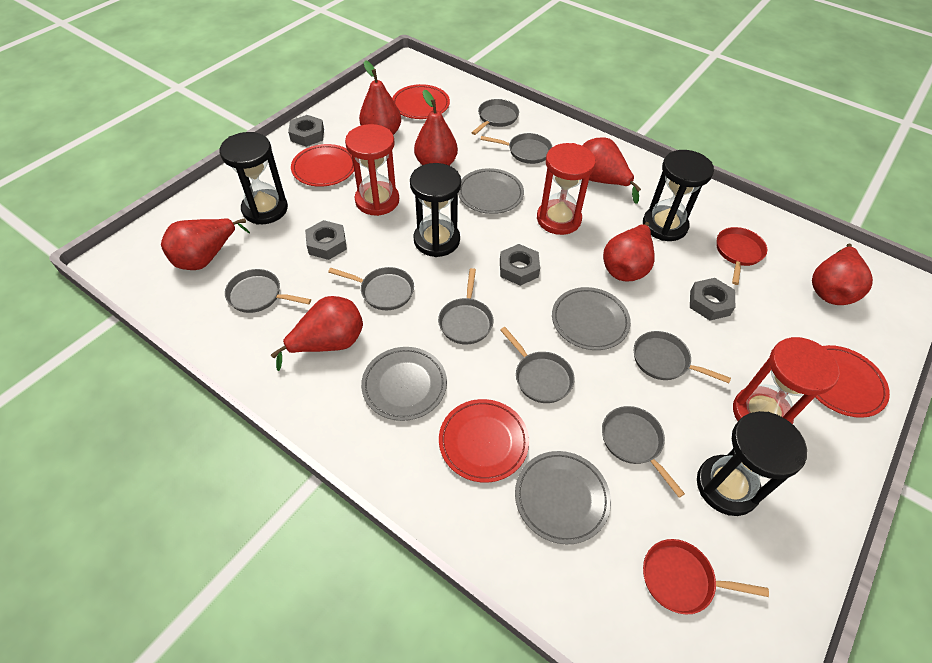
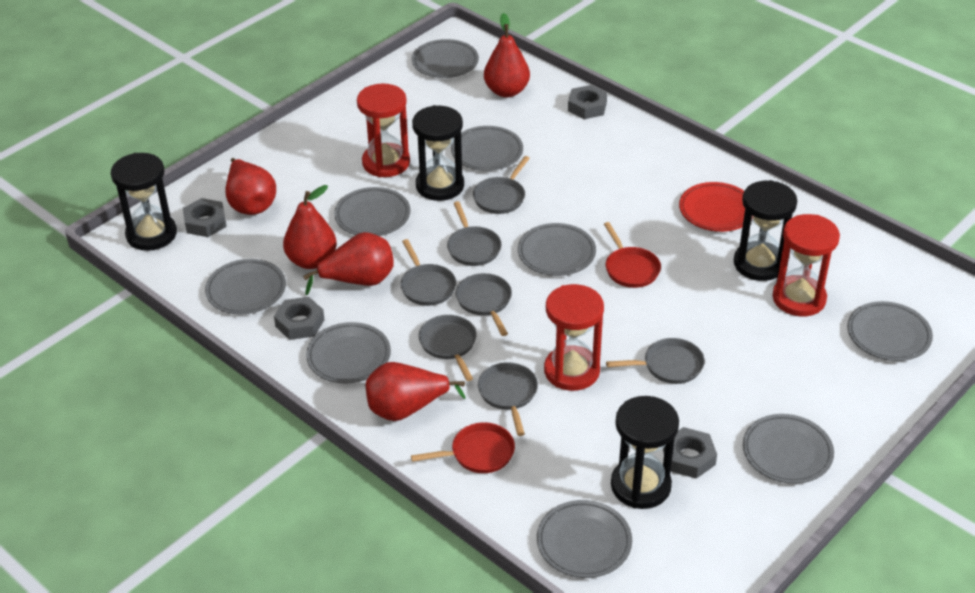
grey pan: 8 -> 7
grey plate: 4 -> 9
red pear: 7 -> 5
red plate: 4 -> 1

